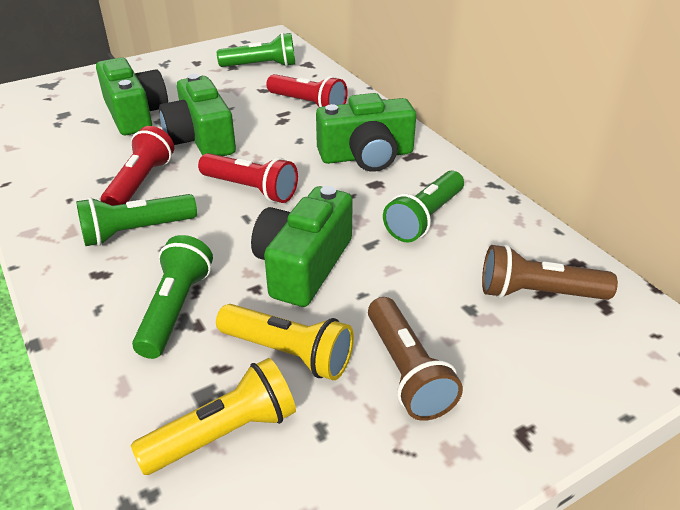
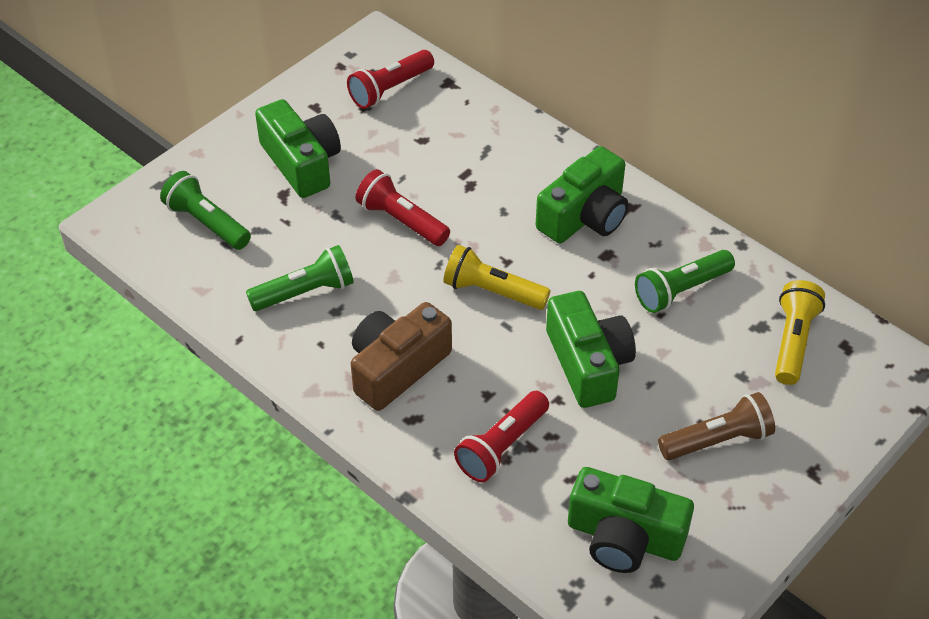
brown camera: 0 -> 1
brown flashlight: 2 -> 1
green flashlight: 4 -> 3

